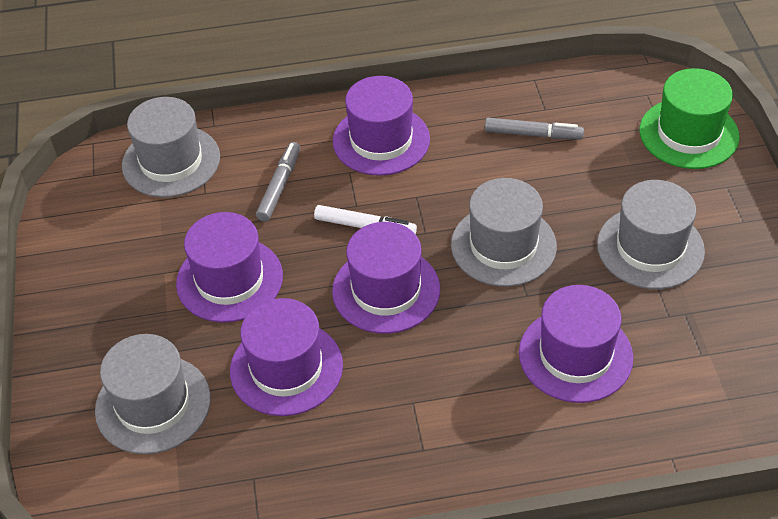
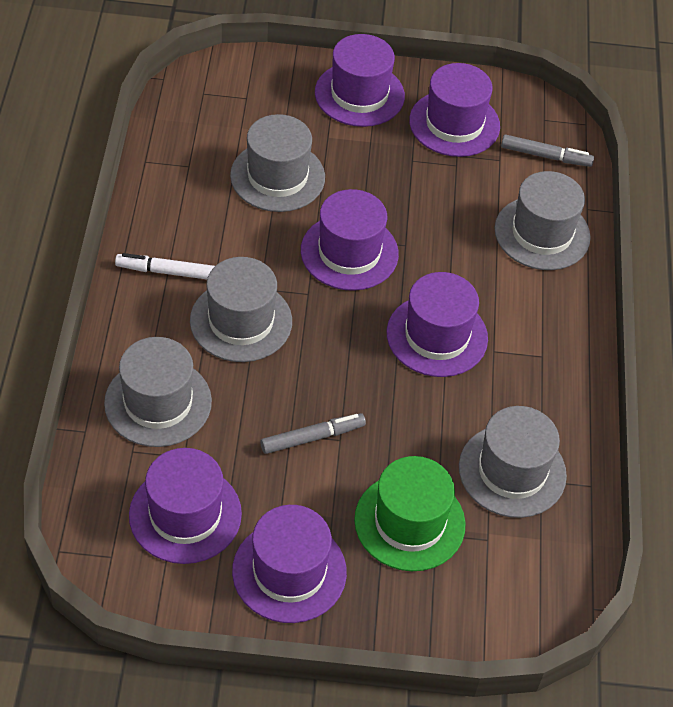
grey hat: 4 -> 5
purple hat: 5 -> 6

